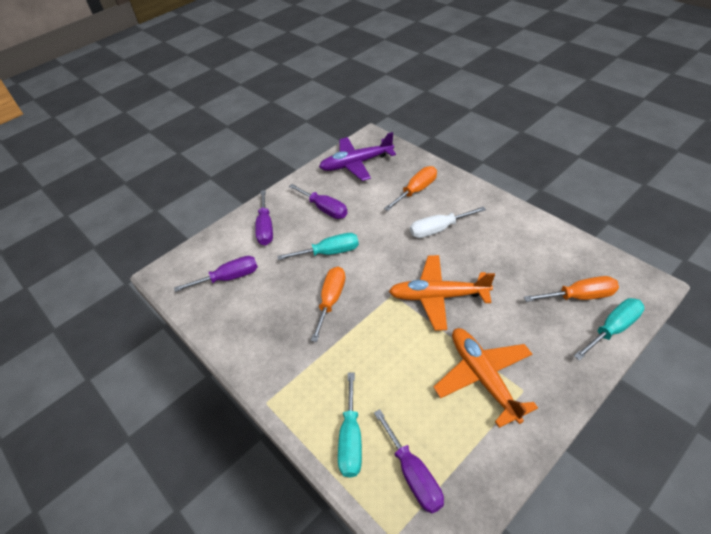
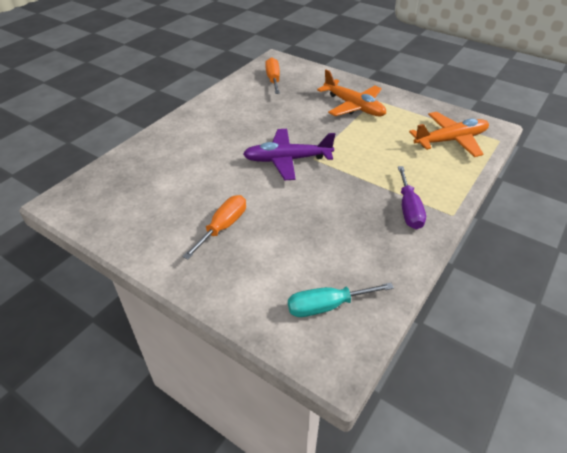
orange screwdriver: 3 -> 2
purple screwdriver: 4 -> 1
turquoise screwdriver: 3 -> 1
white screwdriver: 1 -> 0

